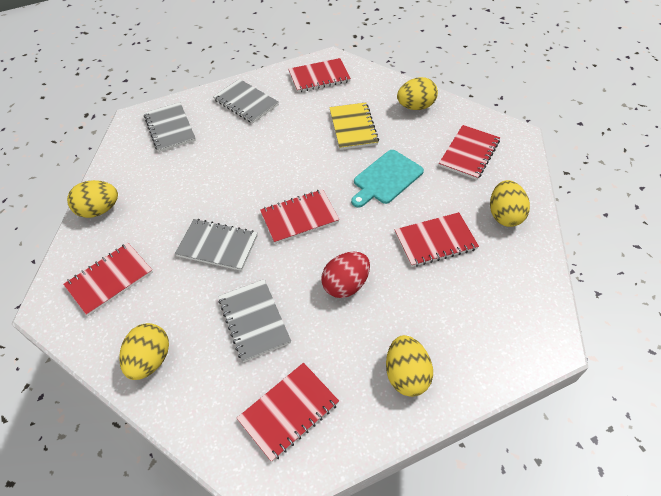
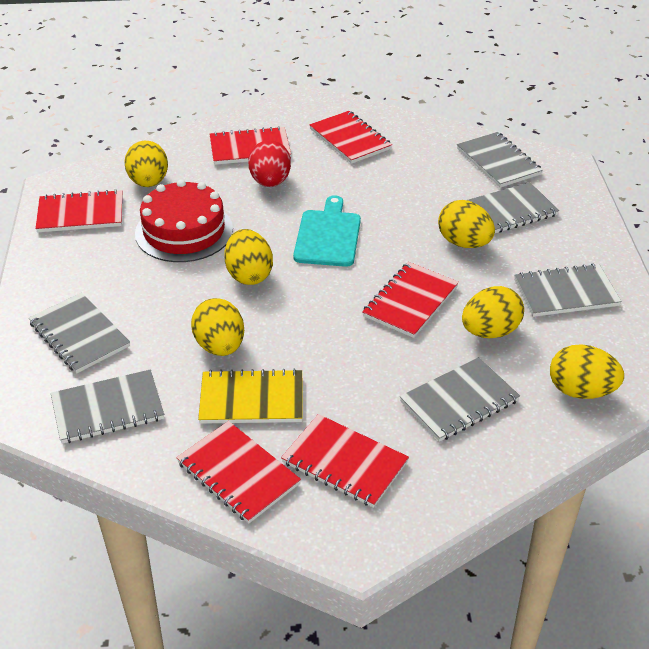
grey notebook: 4 -> 6
red cake: 0 -> 1
yellow egg: 5 -> 6

